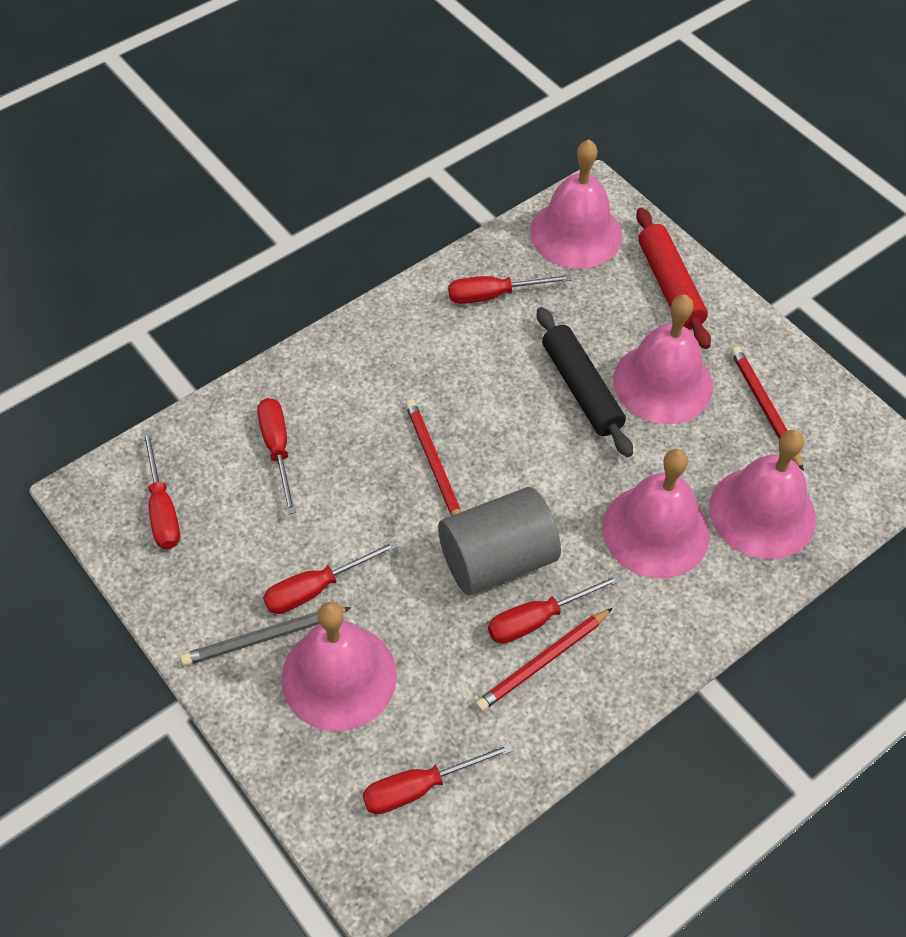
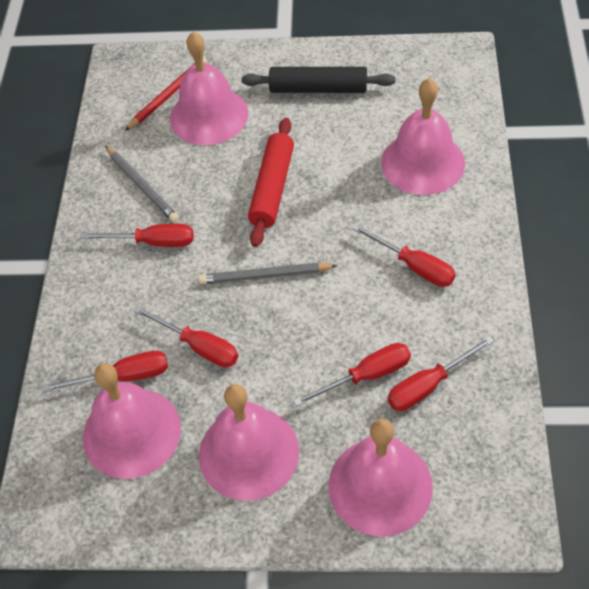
grey cylinder: 1 -> 0
grey pencil: 1 -> 2
red pencil: 3 -> 1

